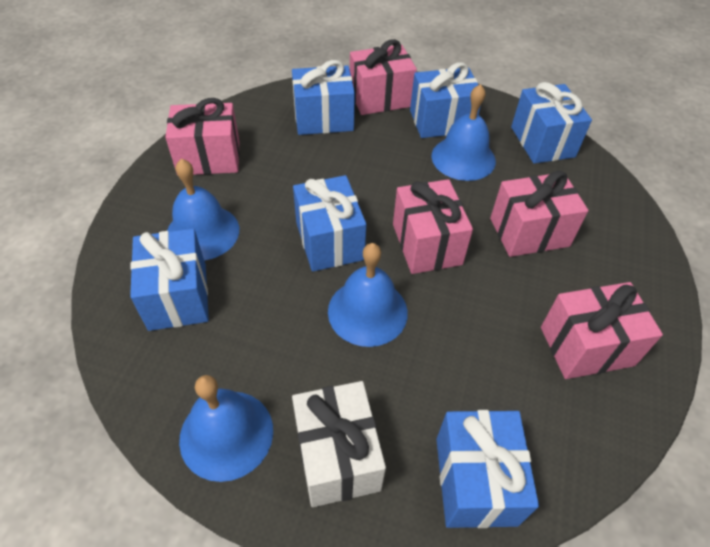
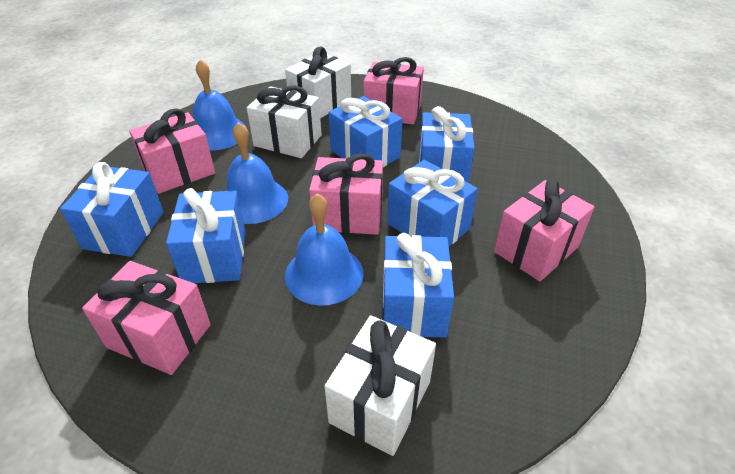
blue bell: 4 -> 3
white gift: 1 -> 3

